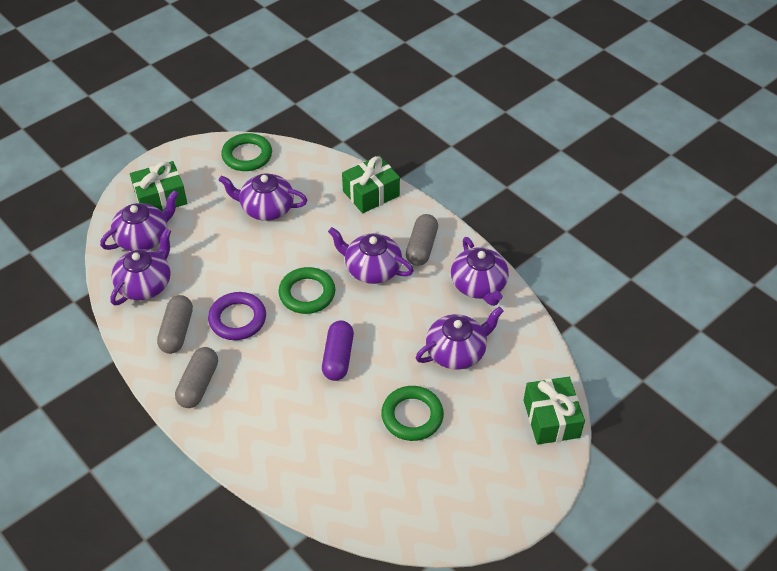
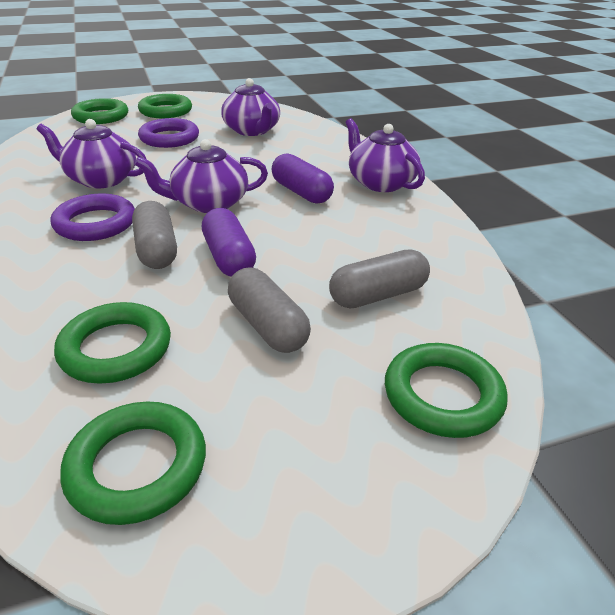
green gift: 3 -> 0
green ring: 3 -> 5
purple capsule: 1 -> 2
purple ring: 1 -> 2
purple teapot: 6 -> 4

